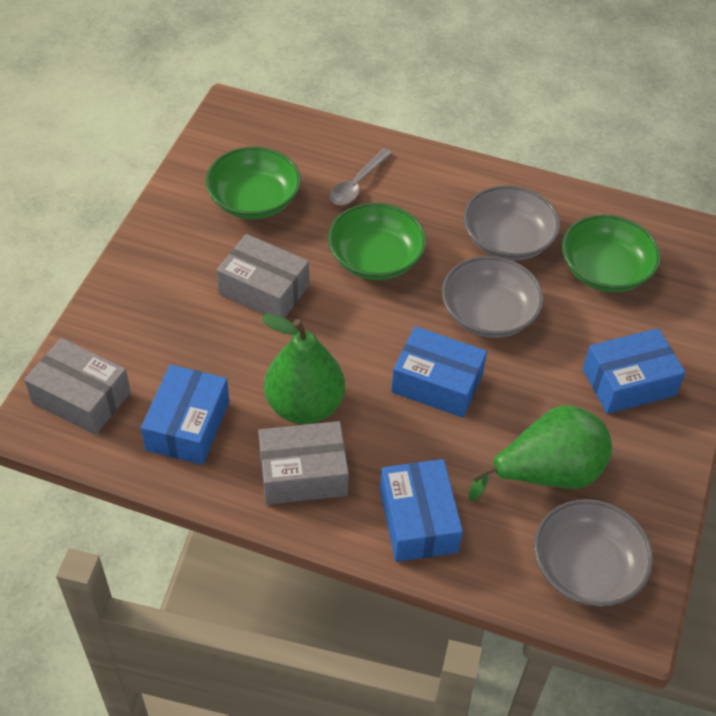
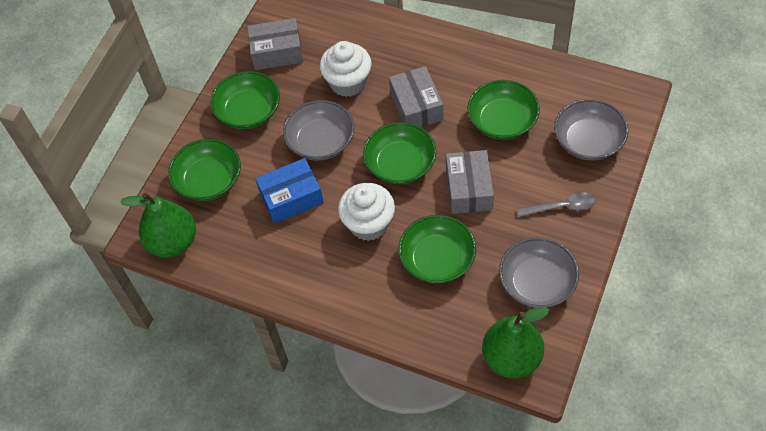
blue box: 4 -> 1
green bowl: 3 -> 5
white cupcake: 0 -> 2

